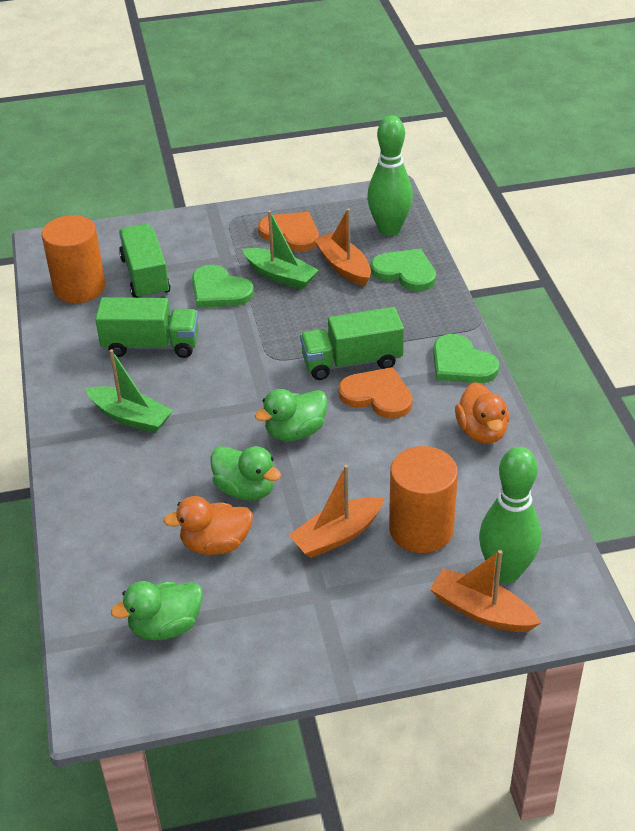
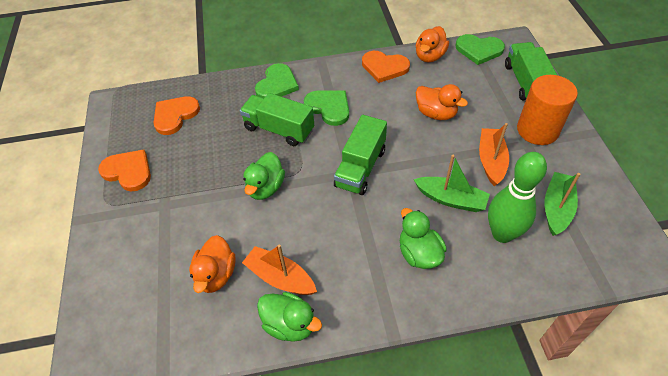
green bowling pin: 2 -> 1
orange boat: 3 -> 2
orange cylinder: 2 -> 1
orange duck: 2 -> 3
orange heart: 2 -> 3

